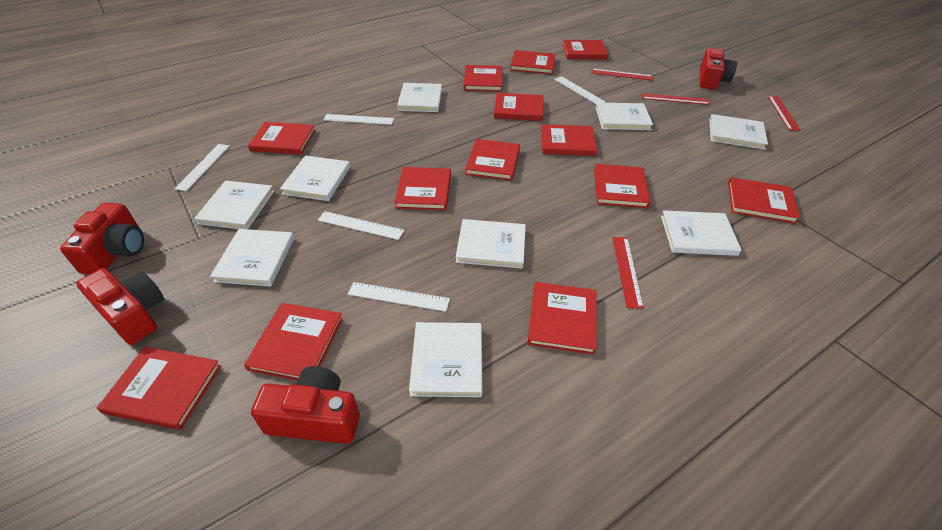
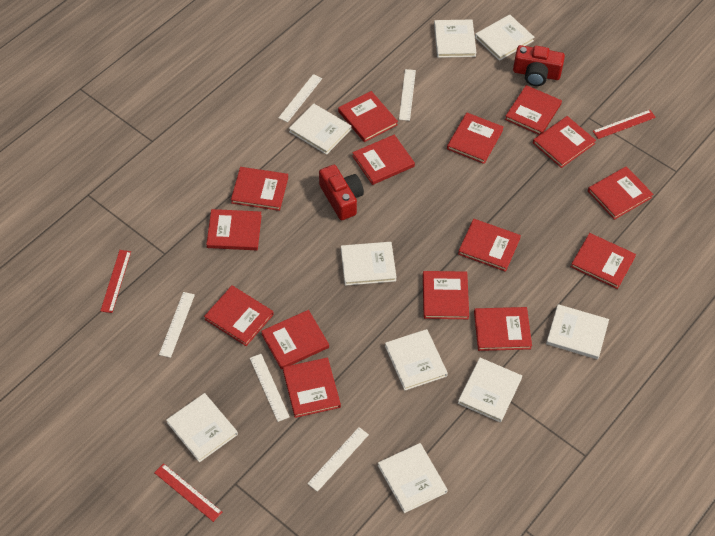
red book: 13 -> 15
red camera: 4 -> 2
red ruler: 4 -> 3

